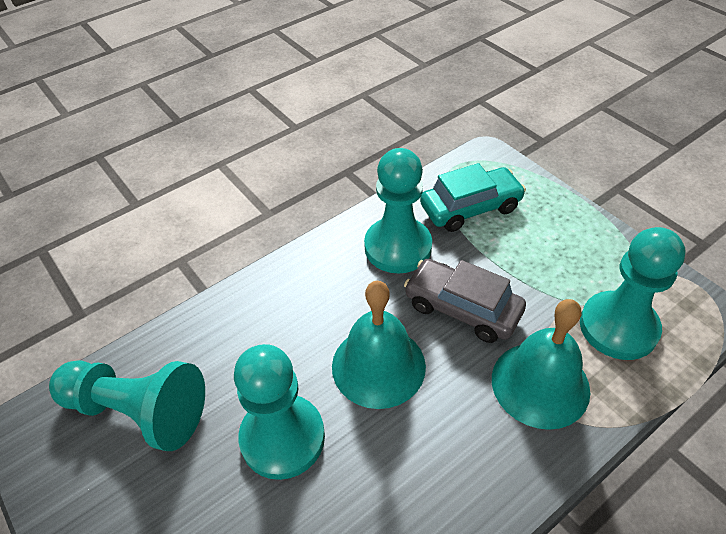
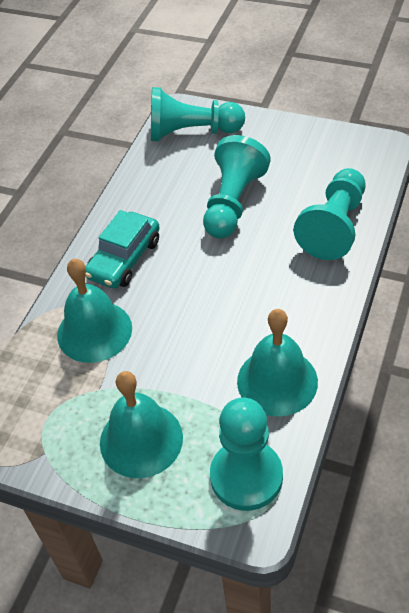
grey car: 1 -> 0
turquoise bell: 2 -> 3

